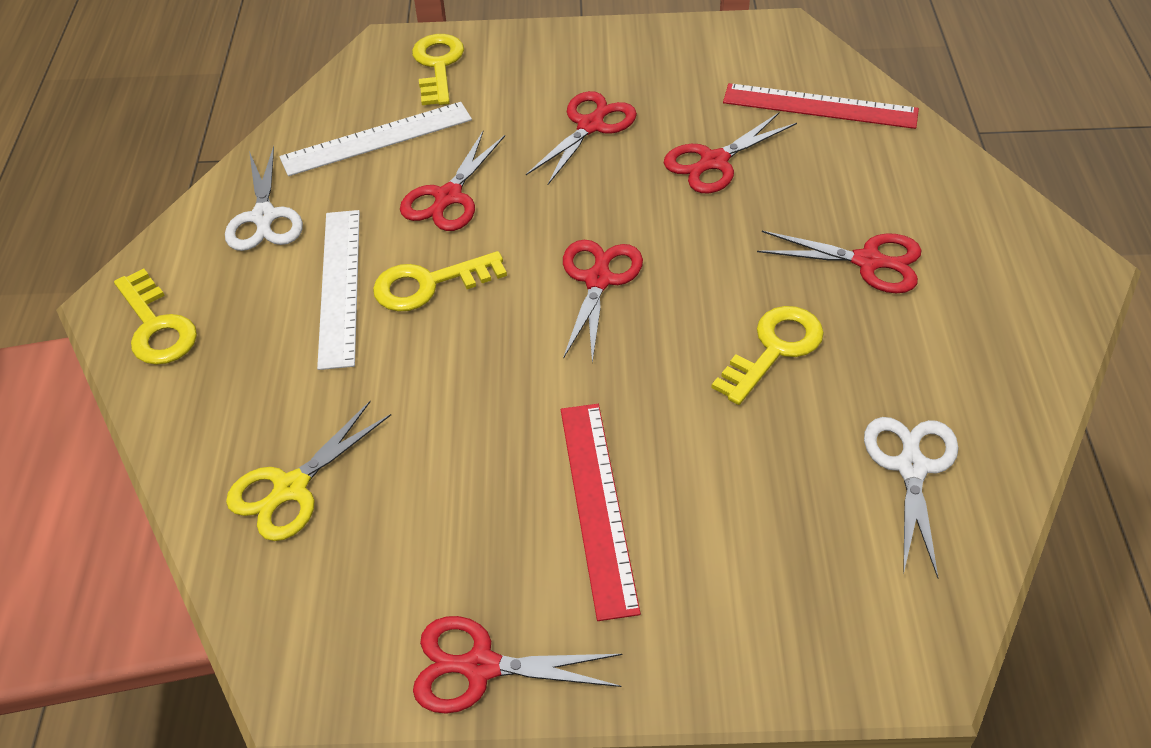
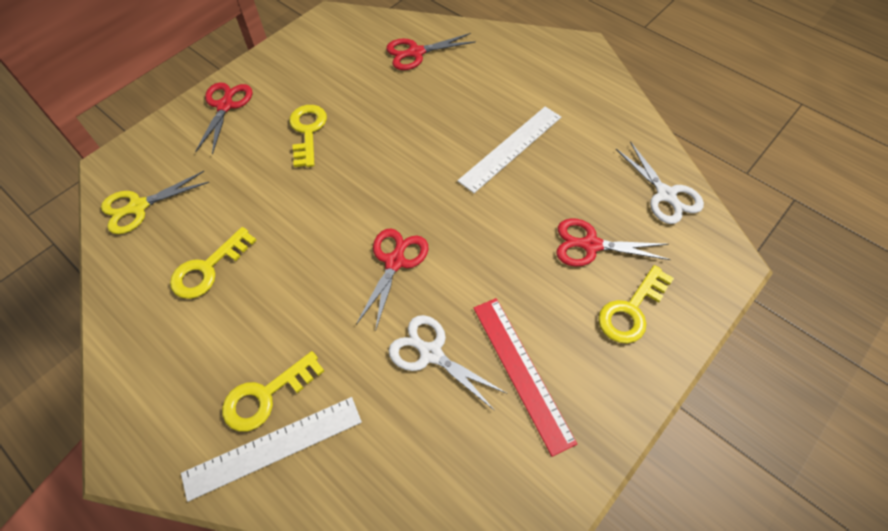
red ruler: 2 -> 1
red scissors: 6 -> 4

